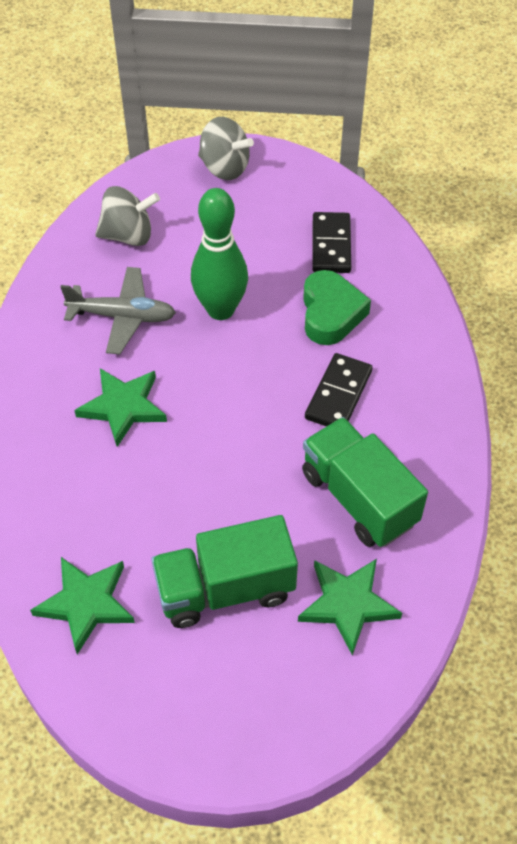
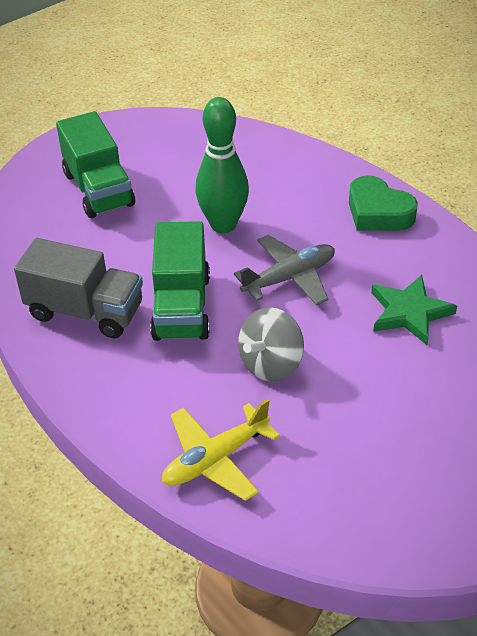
black domino: 2 -> 0
green star: 3 -> 1
grey spinning top: 2 -> 1
grey truck: 0 -> 1
yellow plane: 0 -> 1

